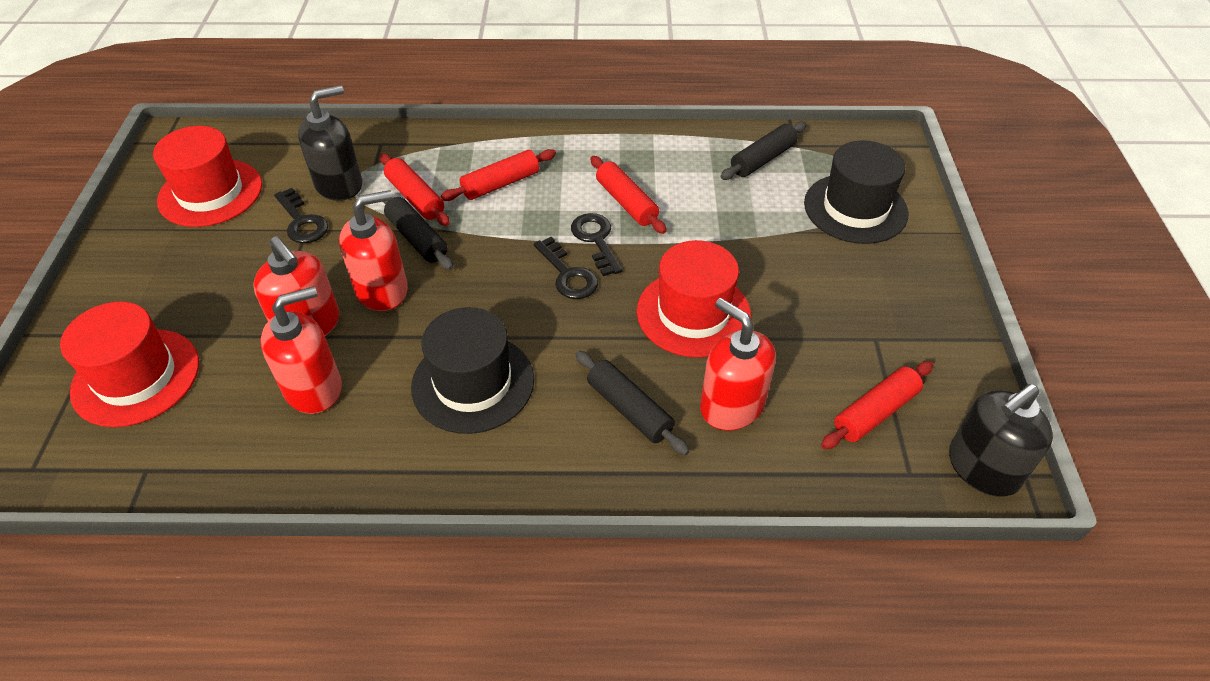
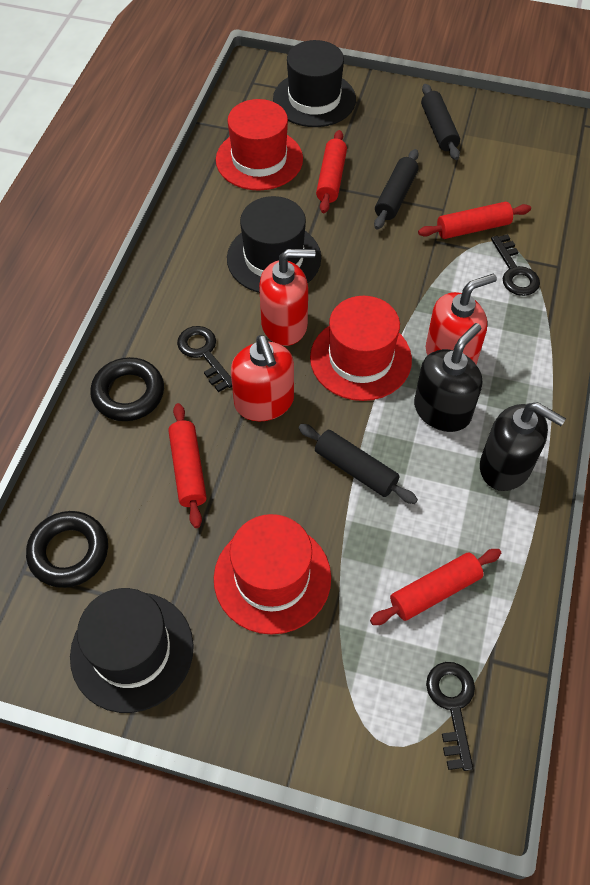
black hat: 2 -> 3
black ring: 0 -> 2
red soap dispenser: 4 -> 3

